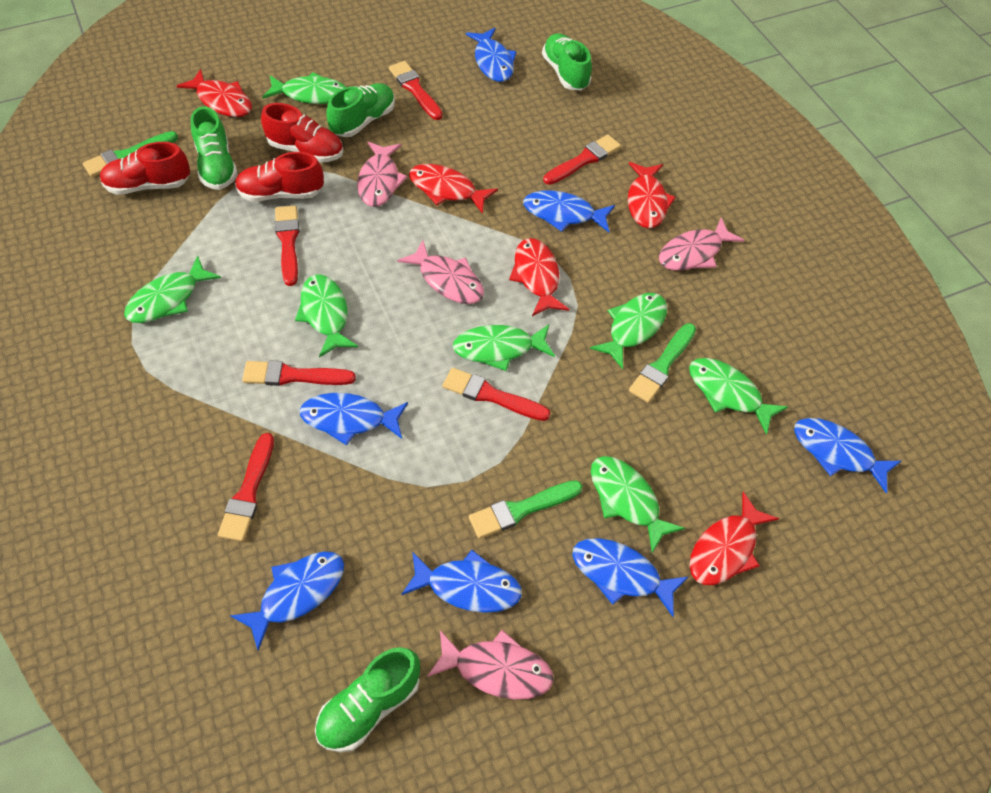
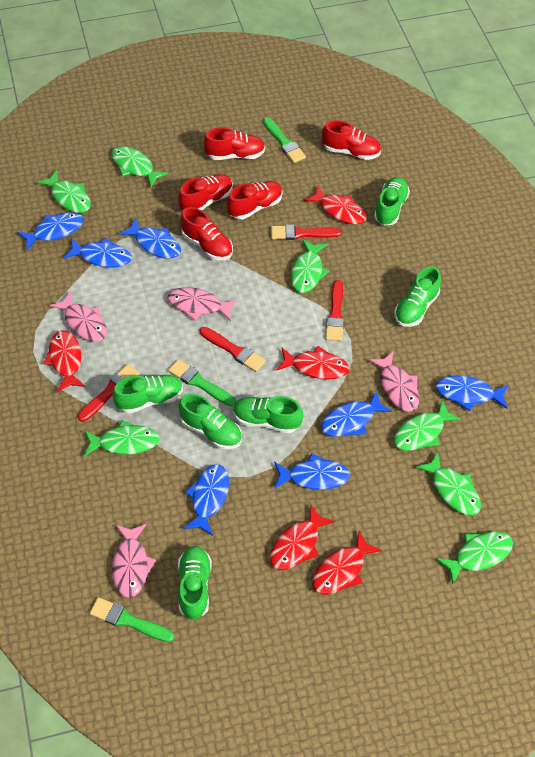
green shoe: 4 -> 6
red brush: 6 -> 4
red shoe: 3 -> 5

